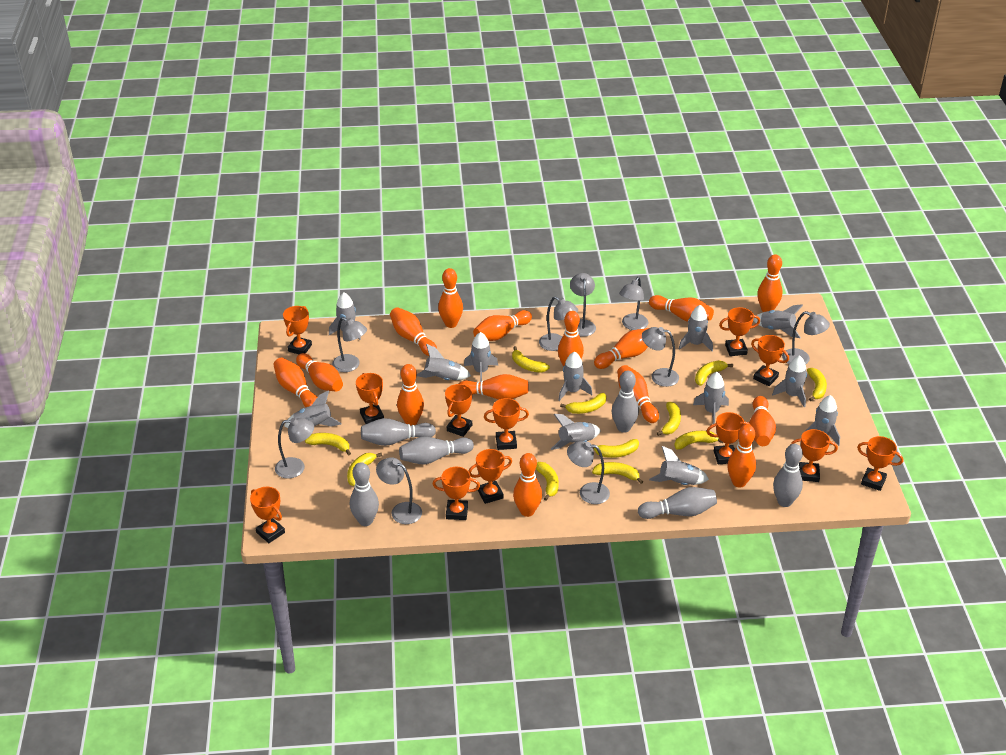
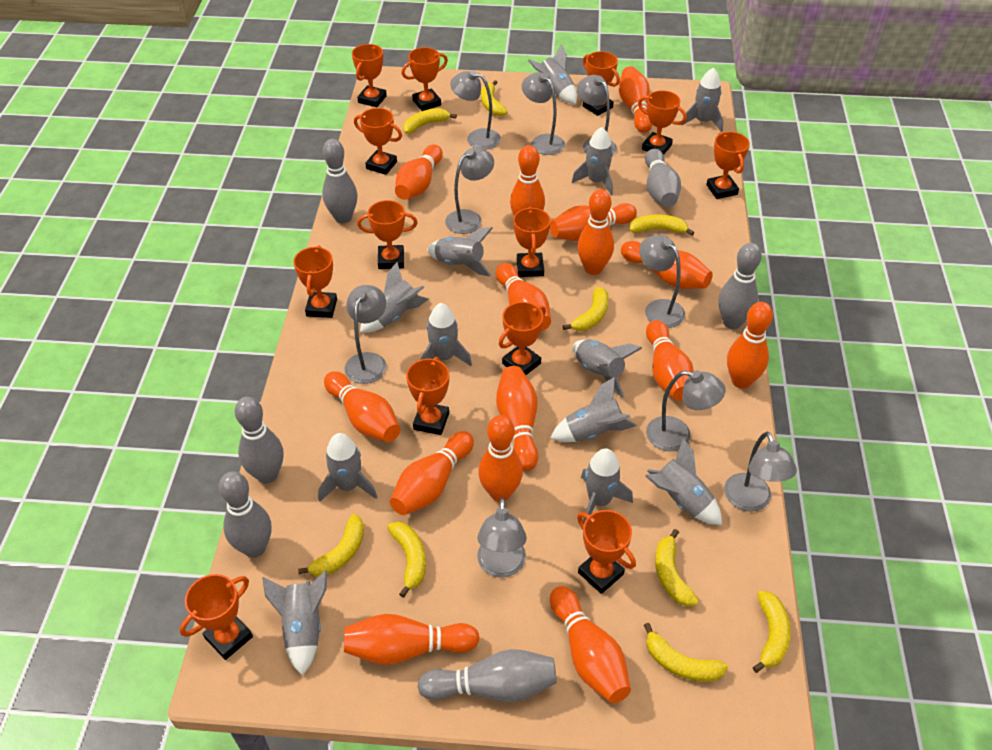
orange trophy: 12 -> 13
yellow banana: 11 -> 9

